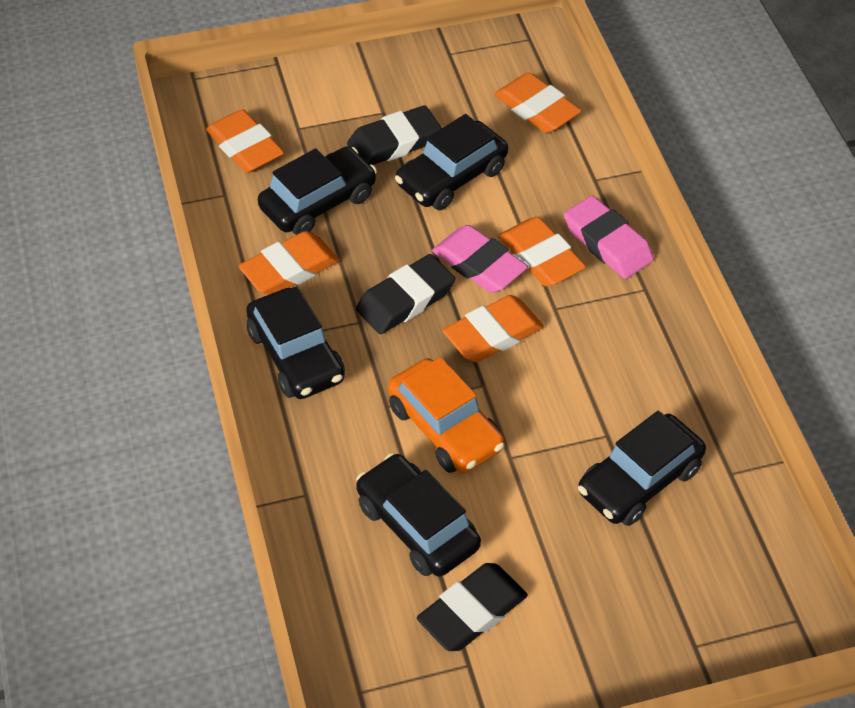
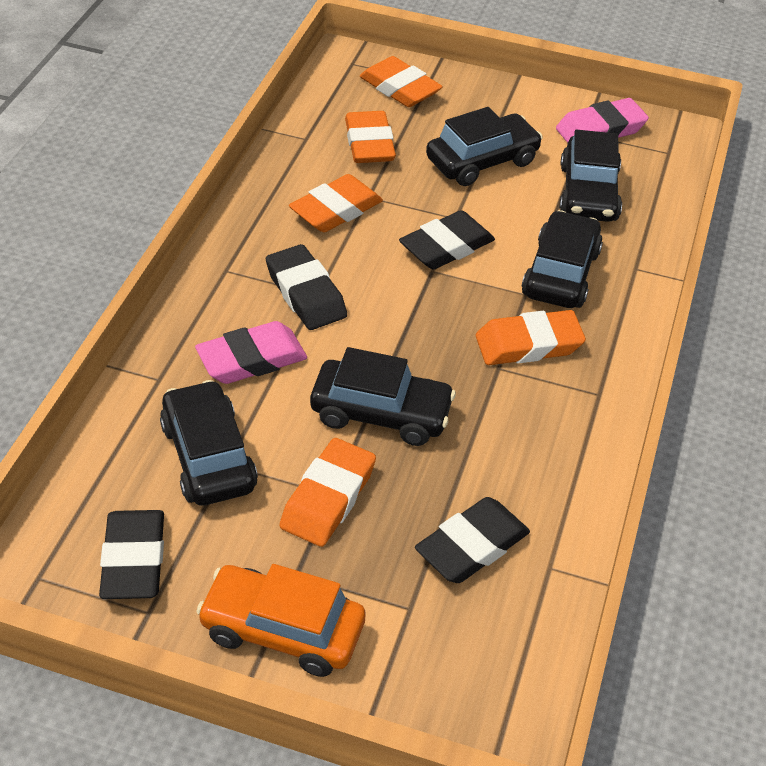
black eraser: 3 -> 4

